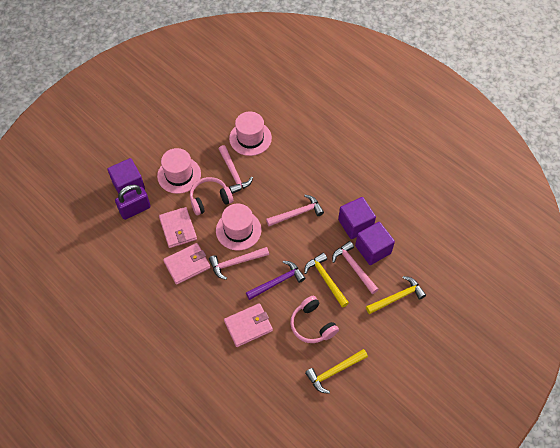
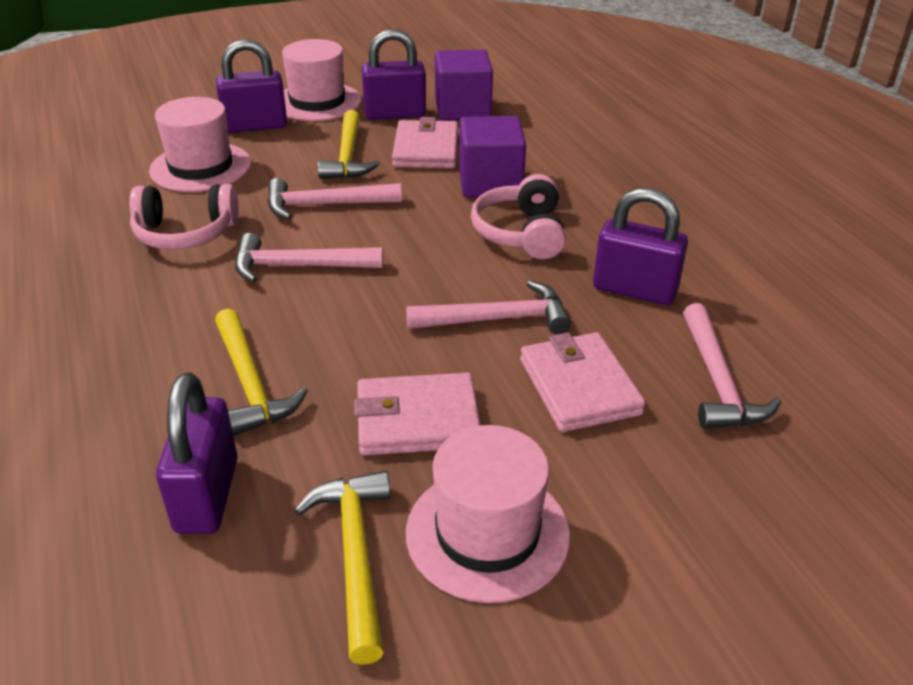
purple cube: 3 -> 2
purple hammer: 1 -> 0
purple padlock: 1 -> 4

